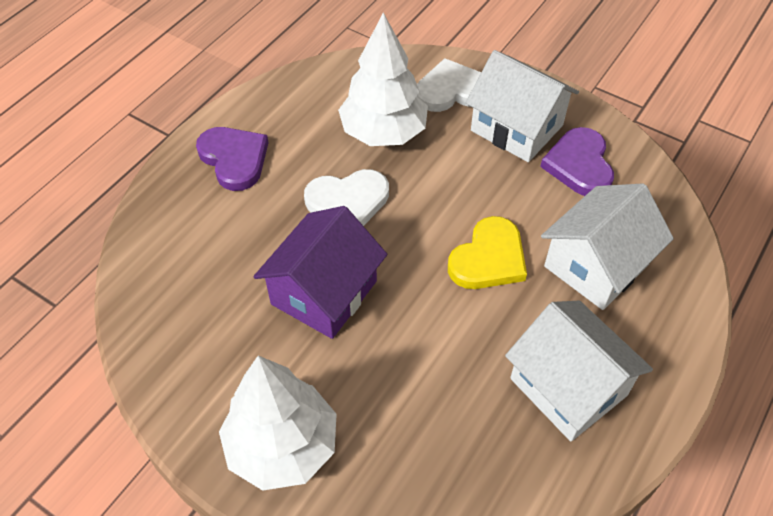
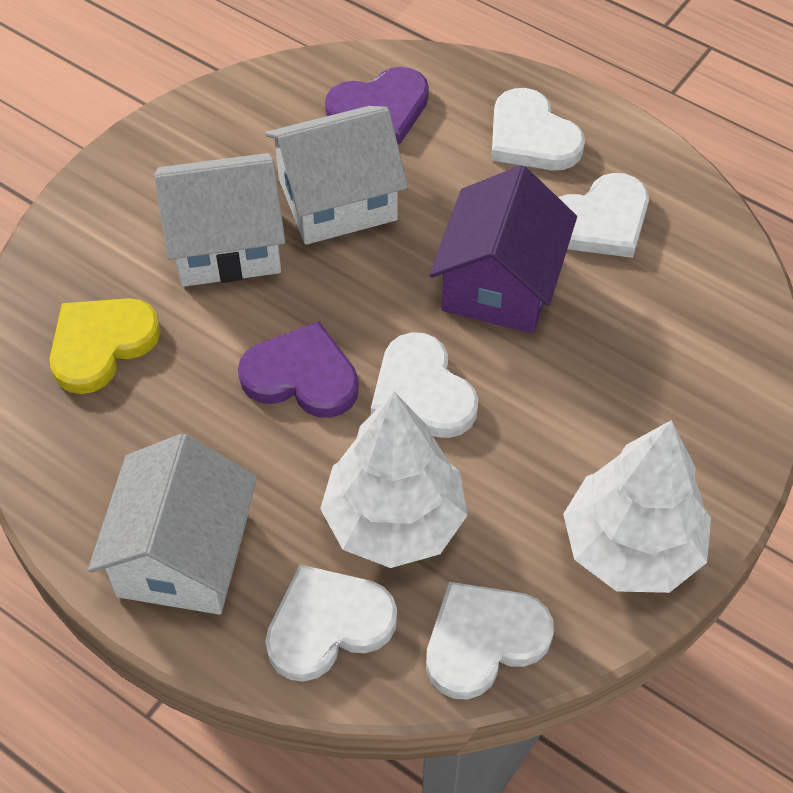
white heart: 2 -> 5

